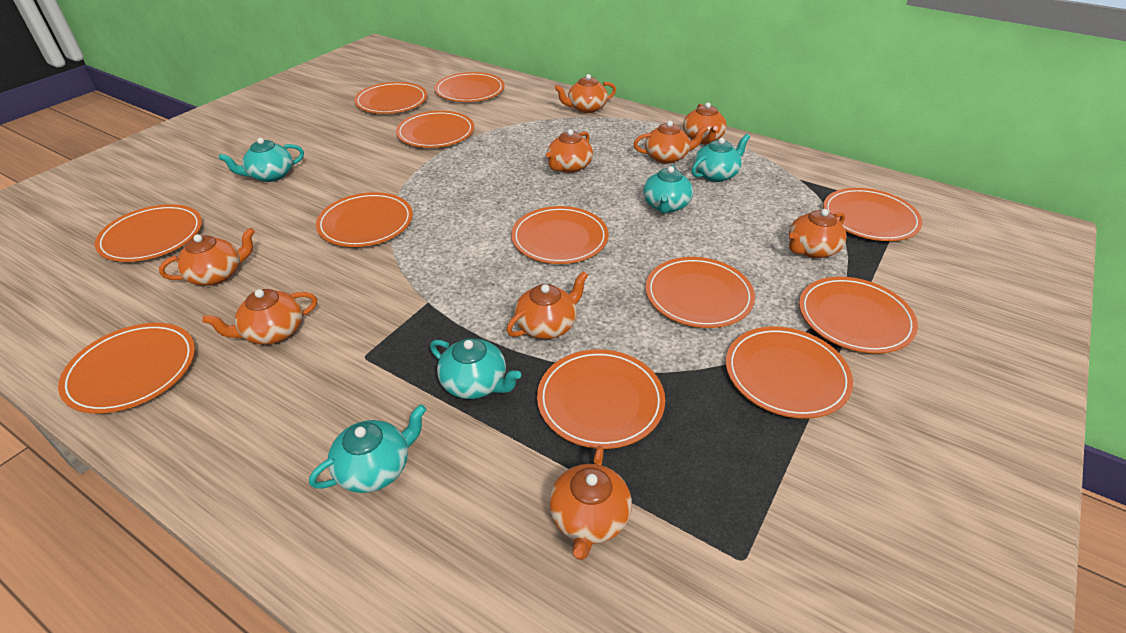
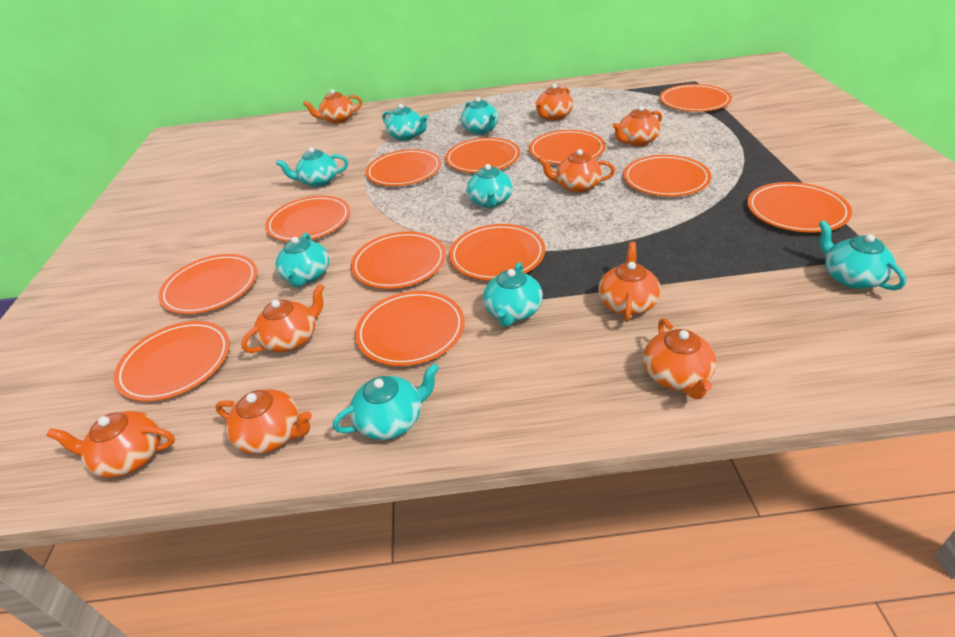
turquoise teapot: 5 -> 8

